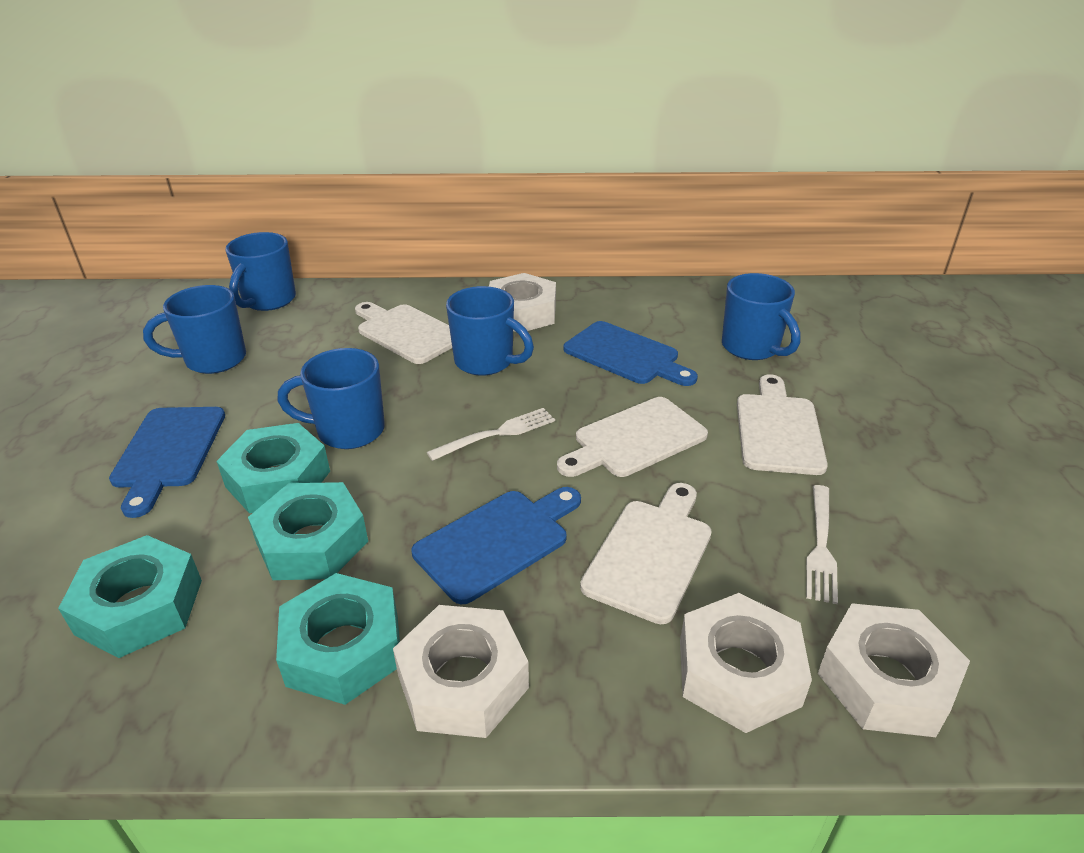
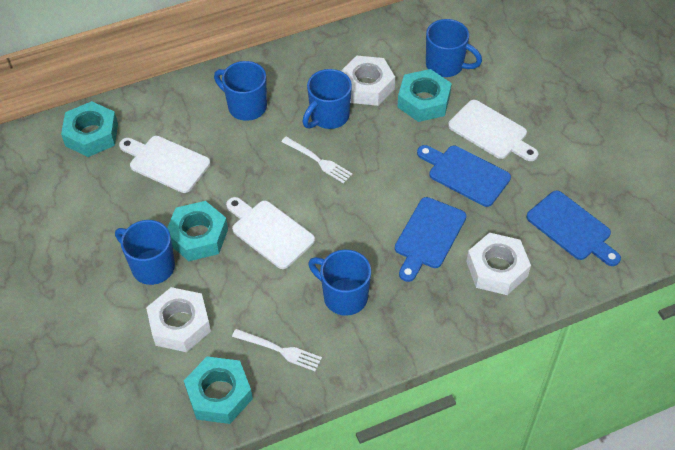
white cutting board: 4 -> 3
white nut: 4 -> 3

